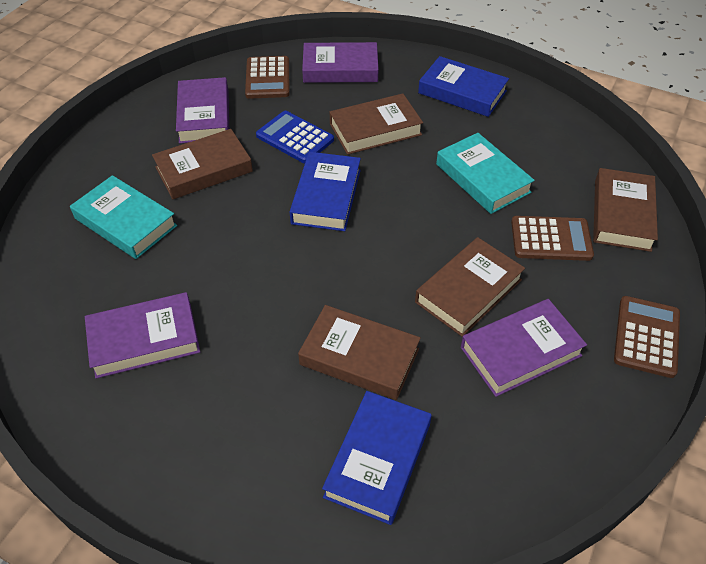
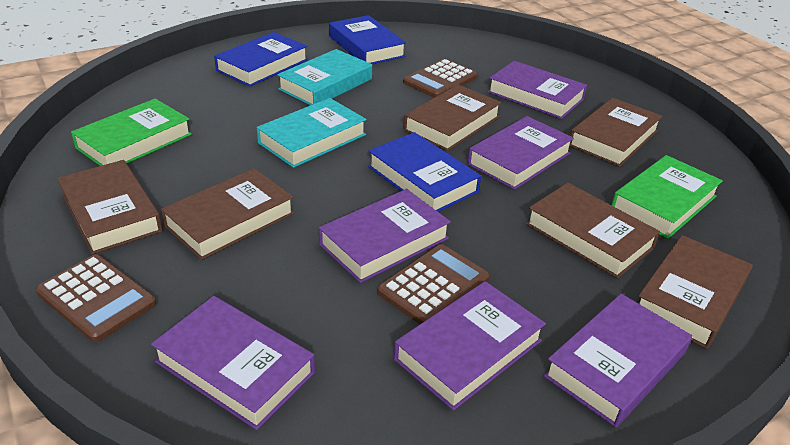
blue calculator: 1 -> 0
brown book: 5 -> 6
green book: 0 -> 2
purple book: 4 -> 6

